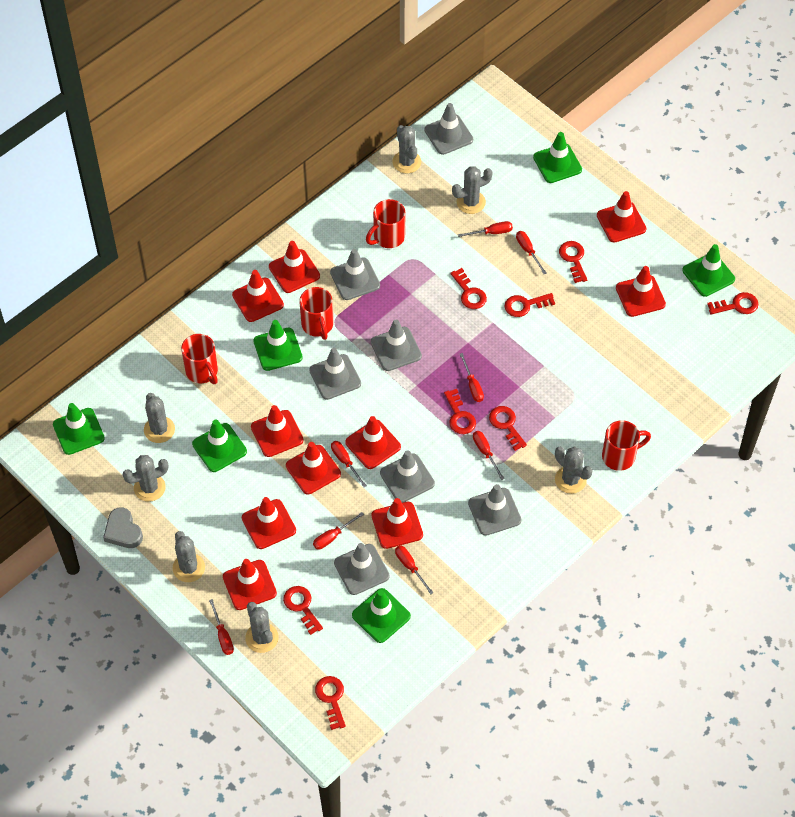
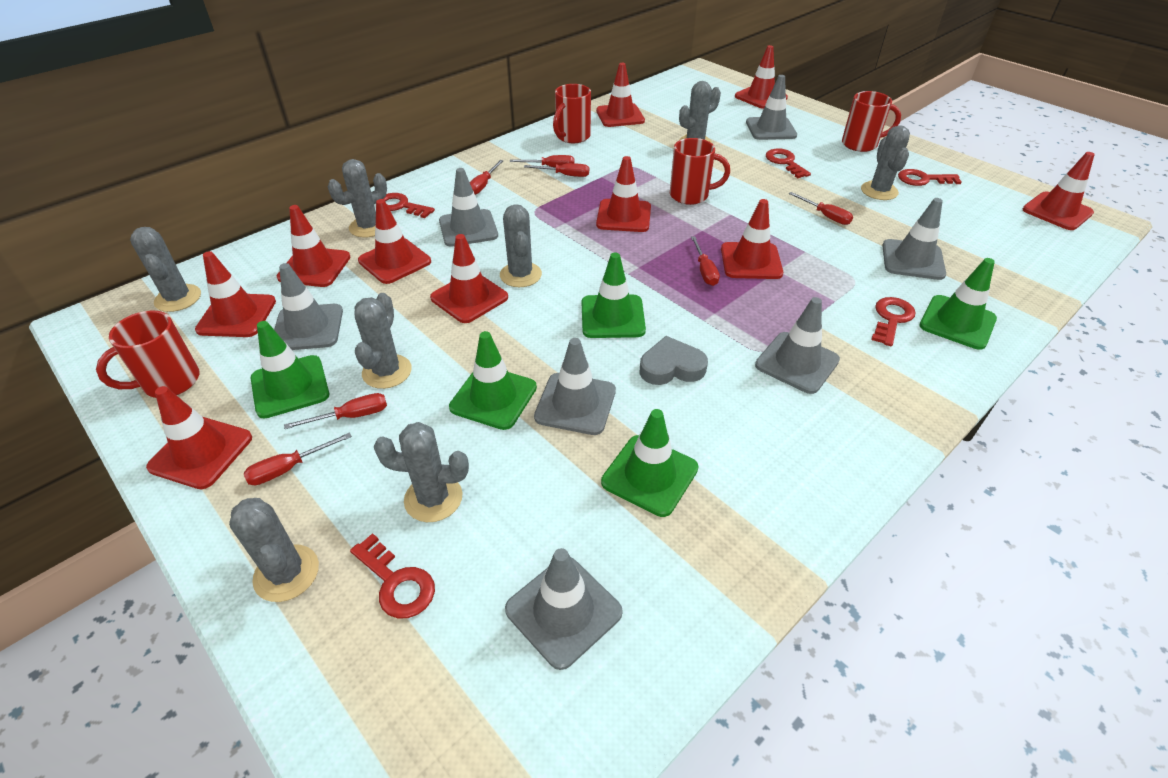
green traffic cone: 6 -> 5
grey cactus: 7 -> 8
red key: 8 -> 5
red screwdriver: 8 -> 7

